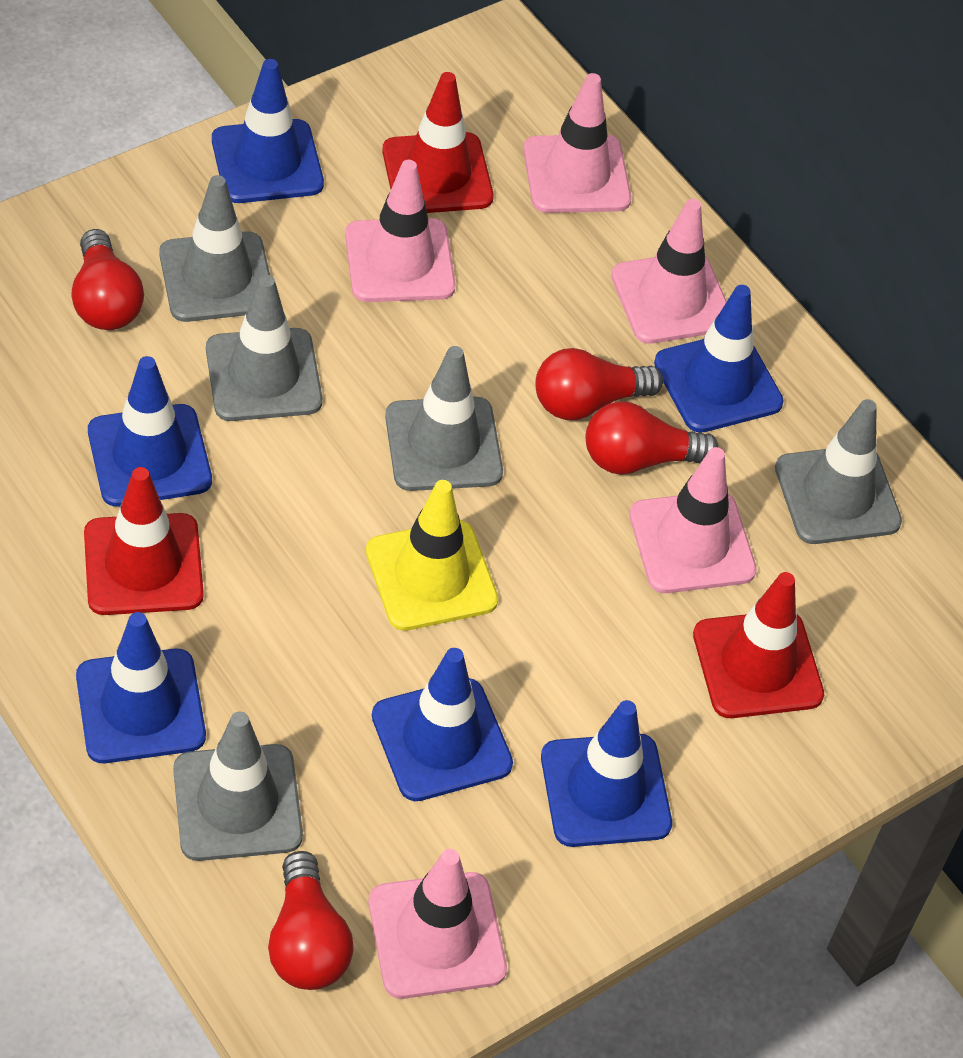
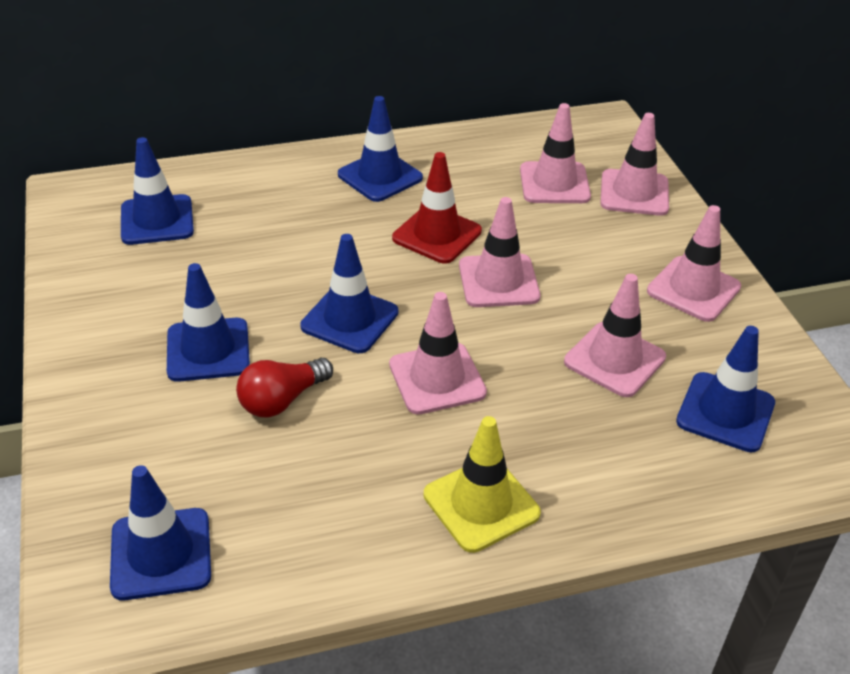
grey traffic cone: 5 -> 0
pink traffic cone: 5 -> 6
red light bulb: 4 -> 1
red traffic cone: 3 -> 1

